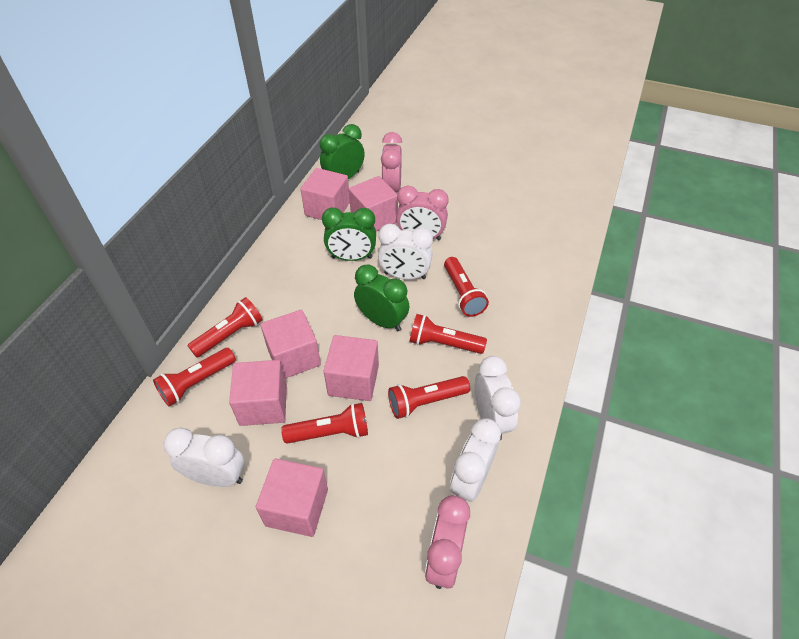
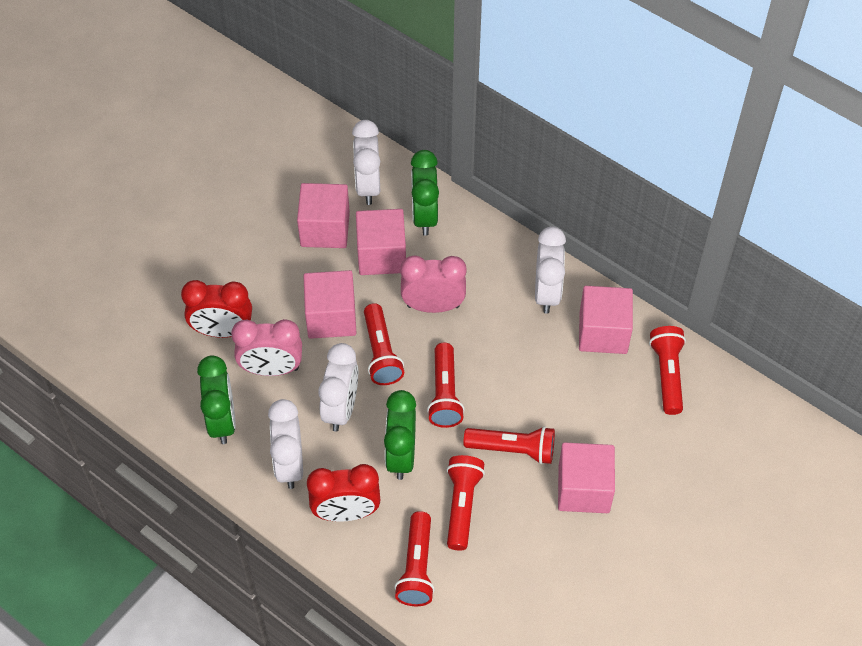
pink clock: 3 -> 2
pink cube: 6 -> 5
red clock: 0 -> 2

